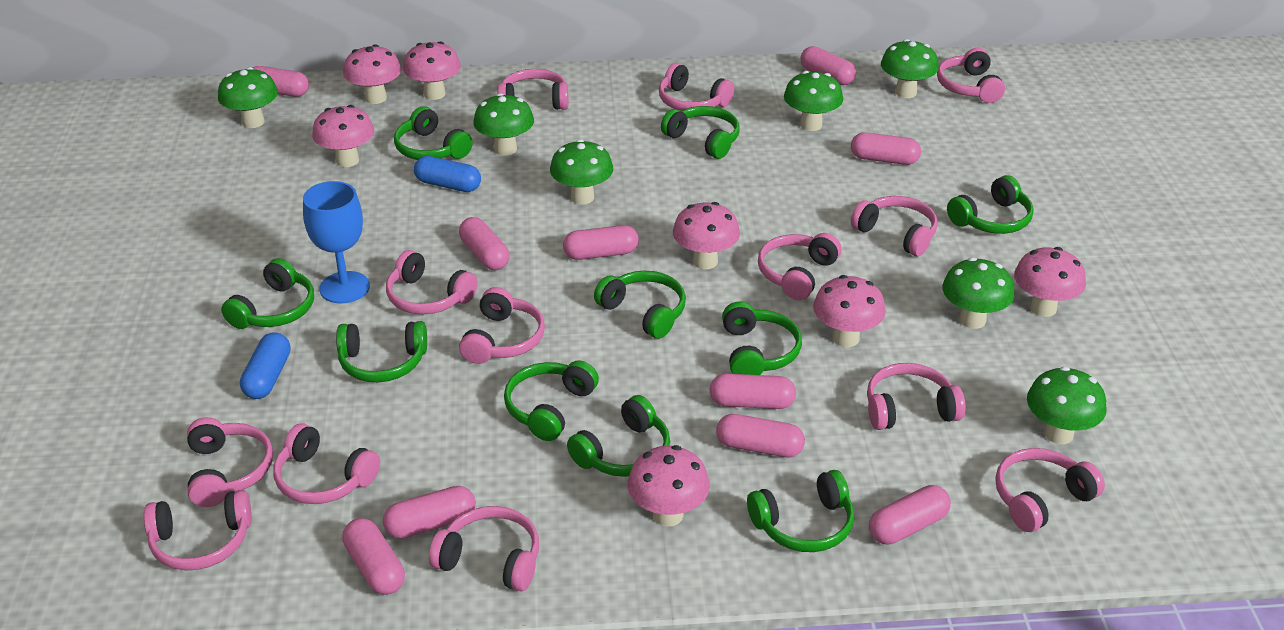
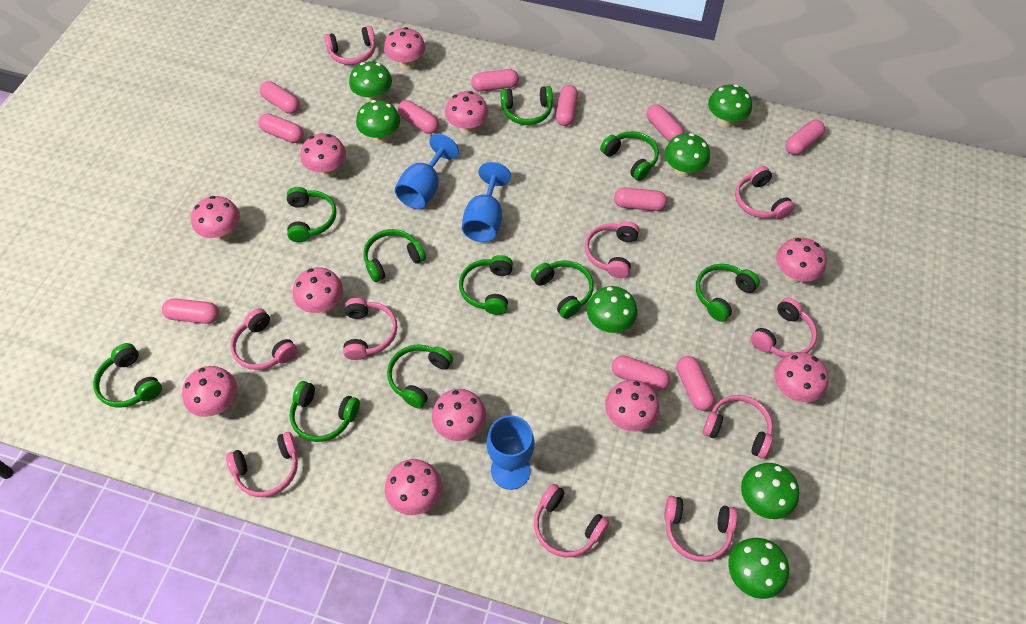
blue capsule: 2 -> 0
blue goblet: 1 -> 3
pink capsule: 10 -> 11
pink headphones: 13 -> 10
pink mushroom: 7 -> 11

